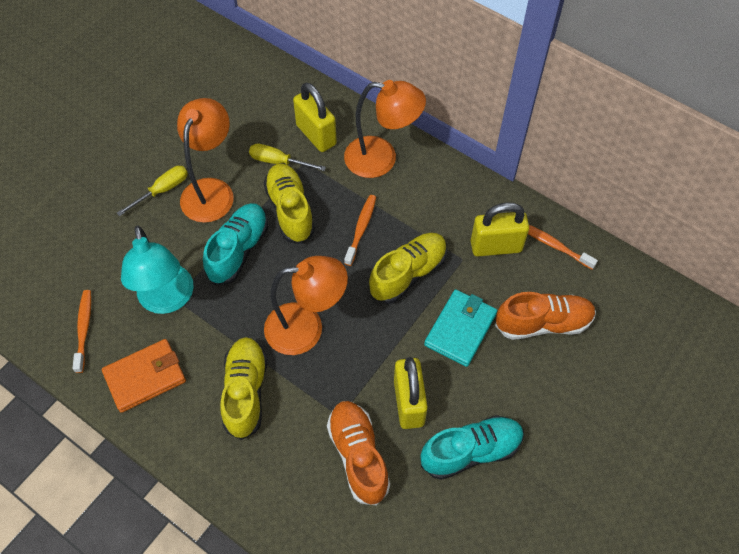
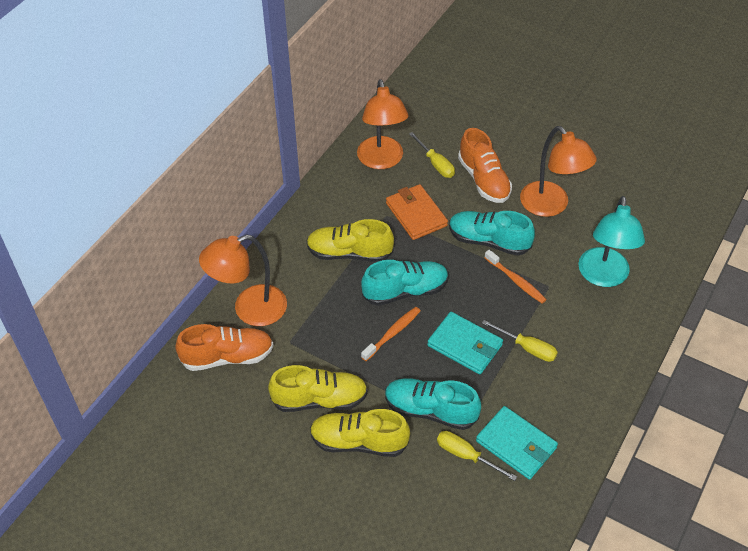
orange toothbrush: 3 -> 2
turquoise shoe: 2 -> 3
turquoise wallet: 1 -> 2
yellow padlock: 3 -> 0
yellow screwdriver: 2 -> 3

